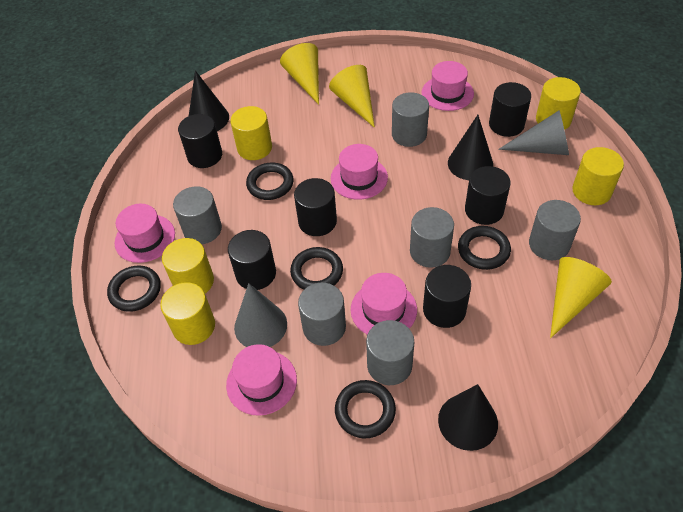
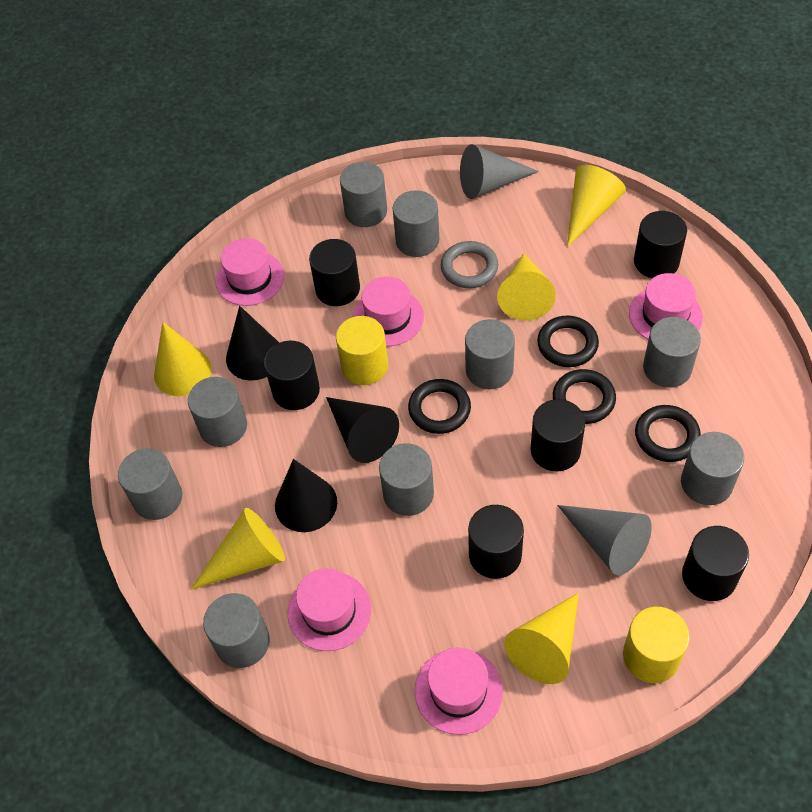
black ring: 5 -> 4
grey cylinder: 6 -> 9
grey ring: 0 -> 1
yellow cone: 3 -> 5
yellow cylinder: 5 -> 2

